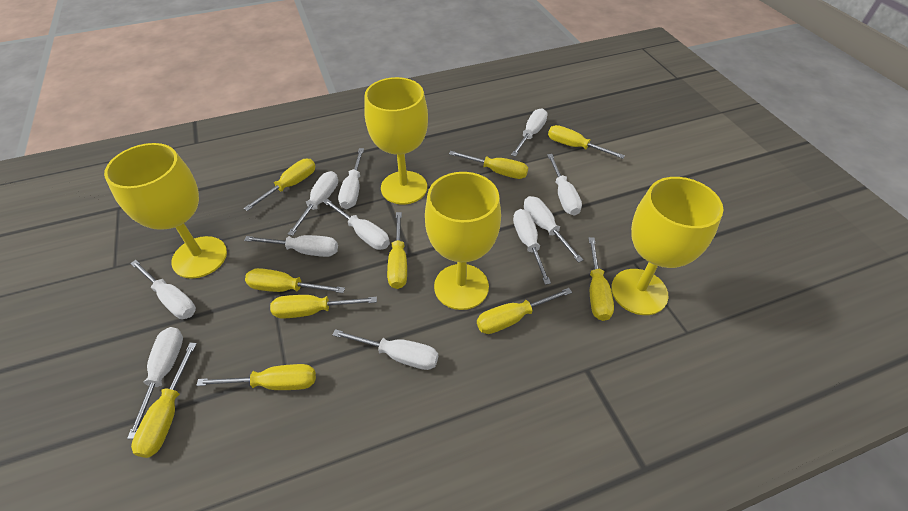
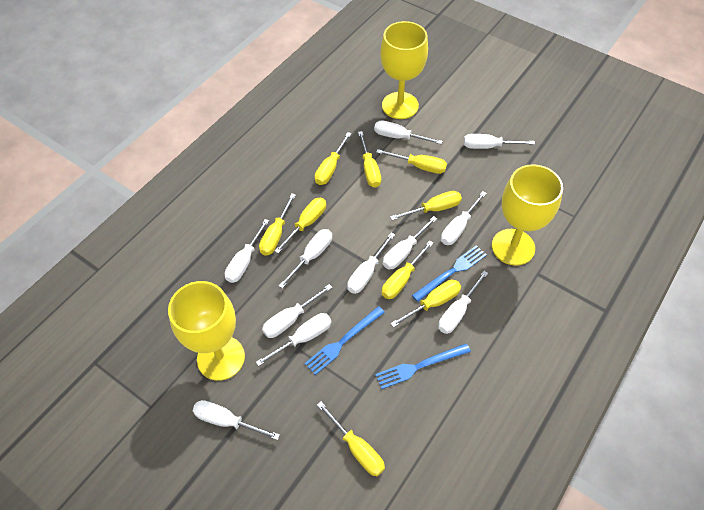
blue fork: 0 -> 3
yellow goblet: 4 -> 3
yellow screwdriver: 10 -> 9

